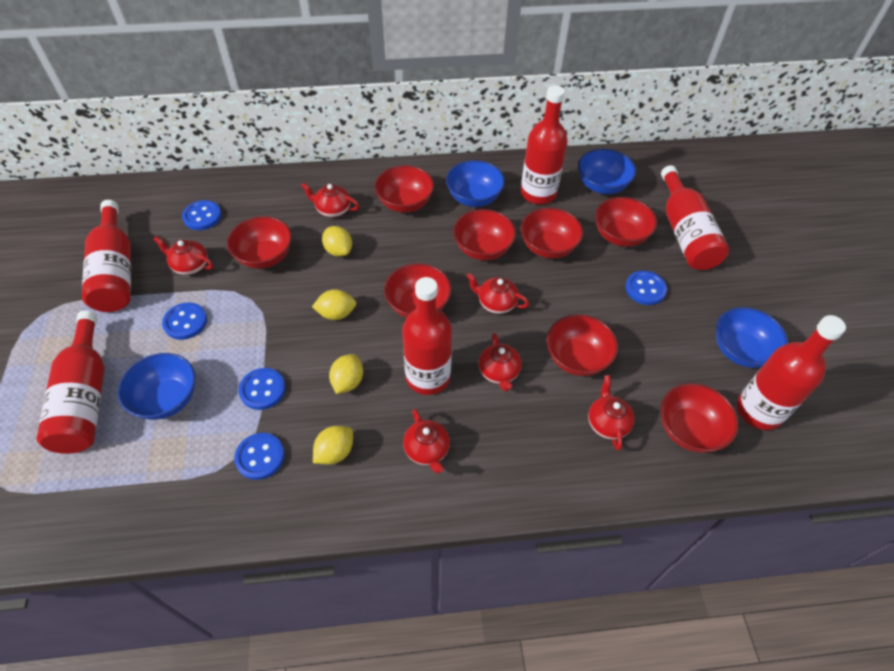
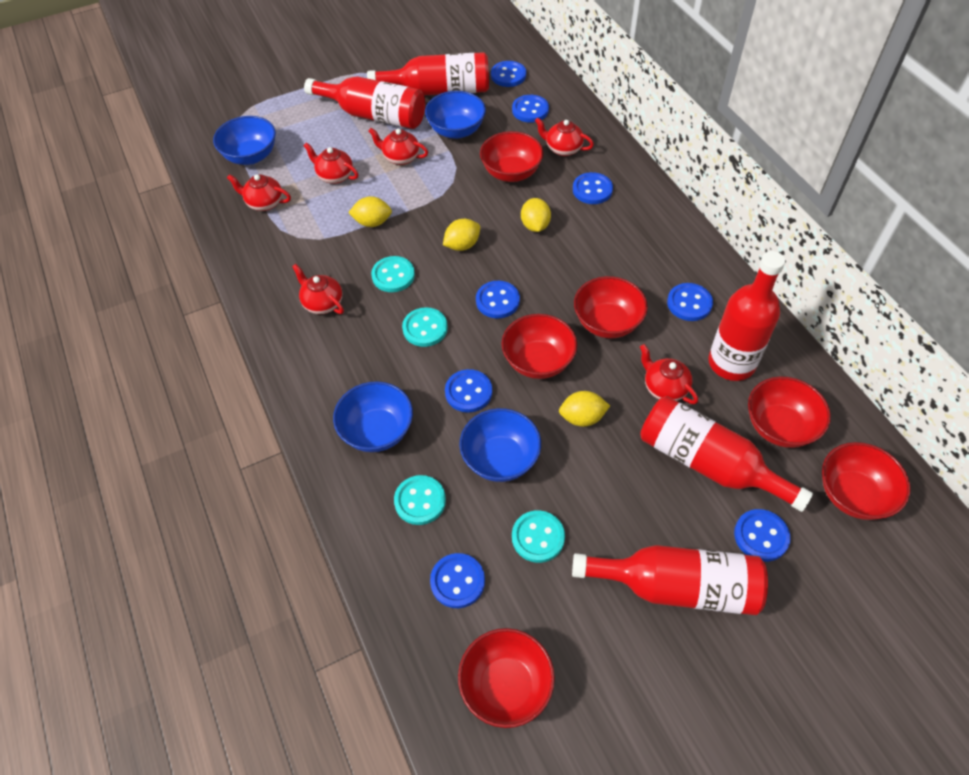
blue button: 5 -> 8
red bottle: 6 -> 5
red bowl: 8 -> 6
turquoise button: 0 -> 4

